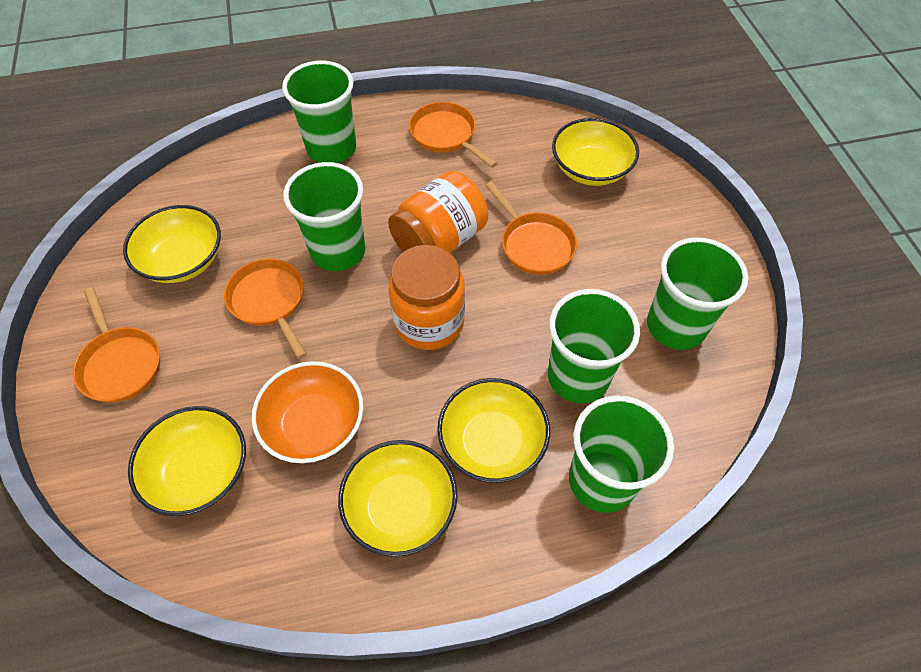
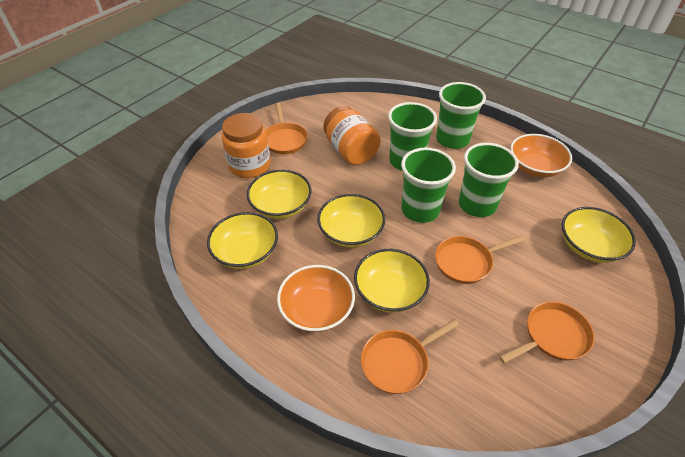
green cup: 5 -> 4
orange bowl: 1 -> 2

